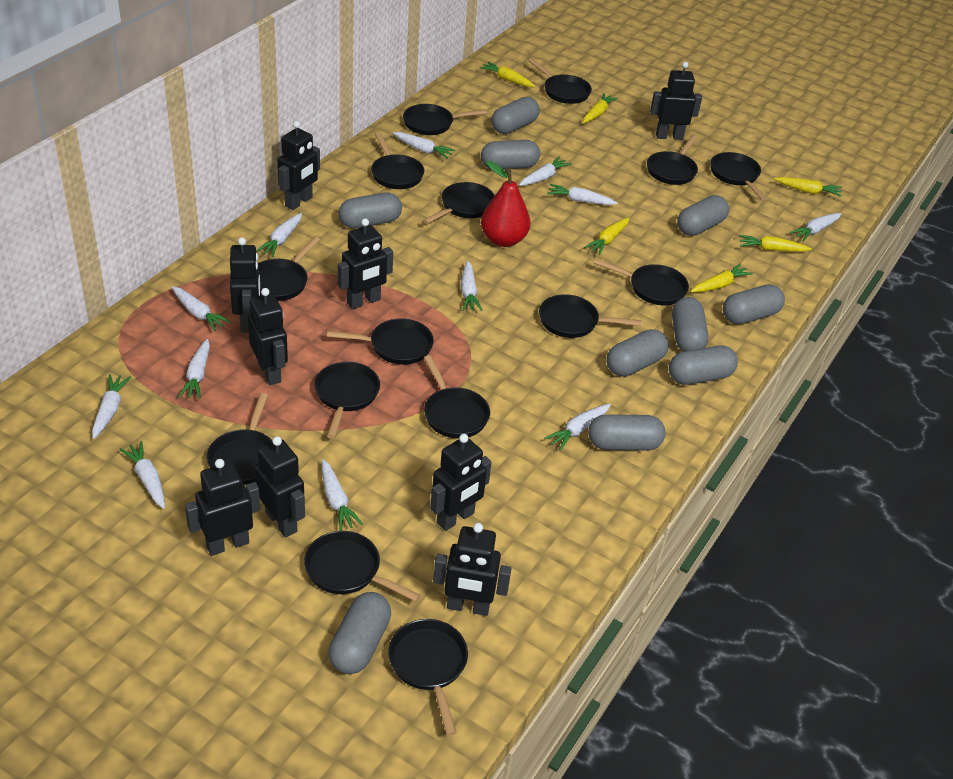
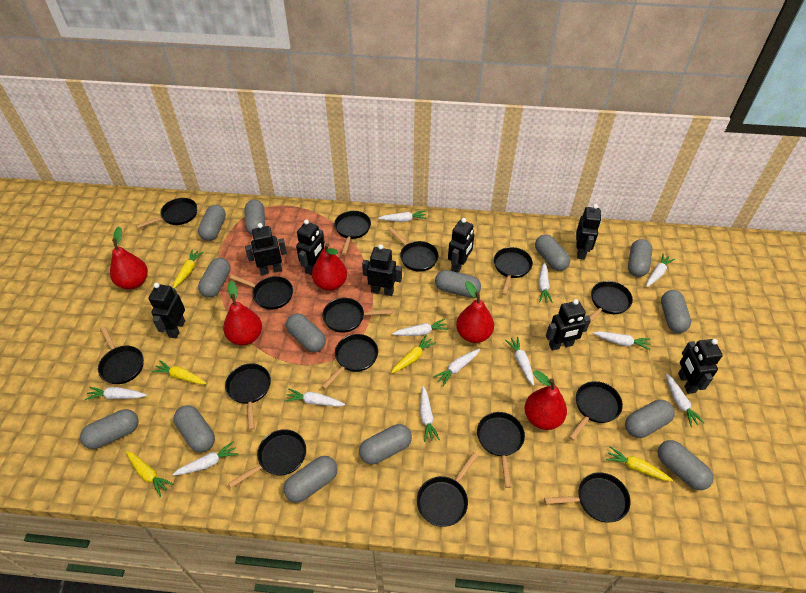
black robot: 9 -> 8
grey capsule: 10 -> 14
red pear: 1 -> 5
yellow carrot: 6 -> 5

